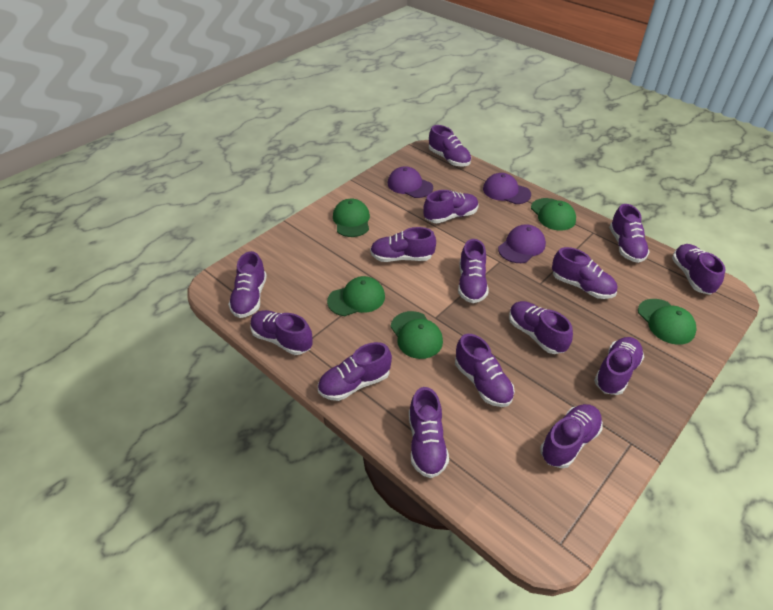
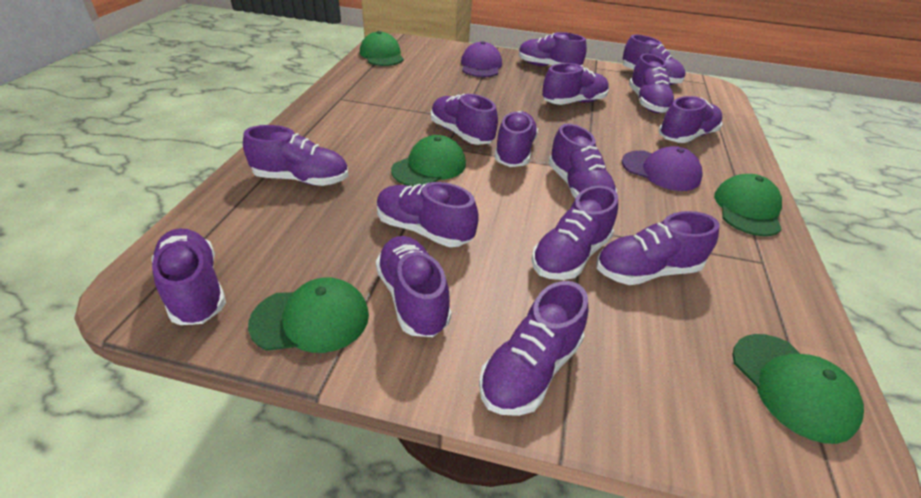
purple cap: 3 -> 2

